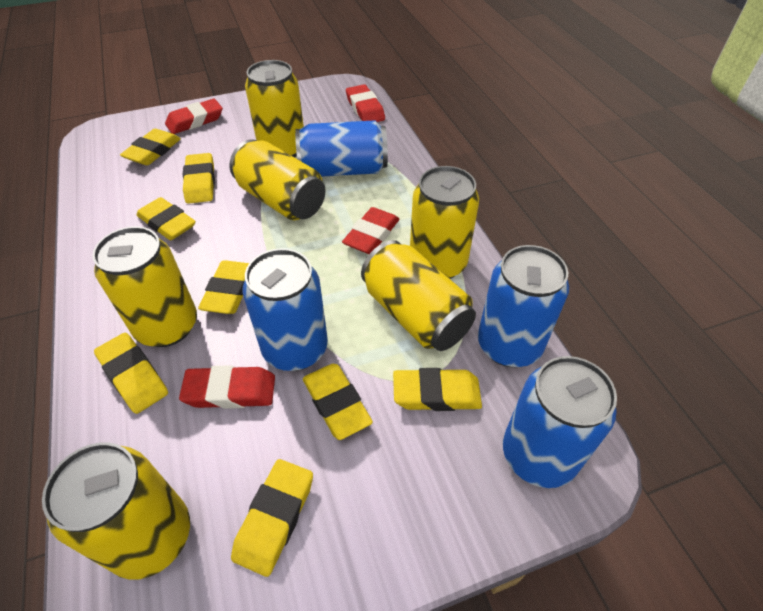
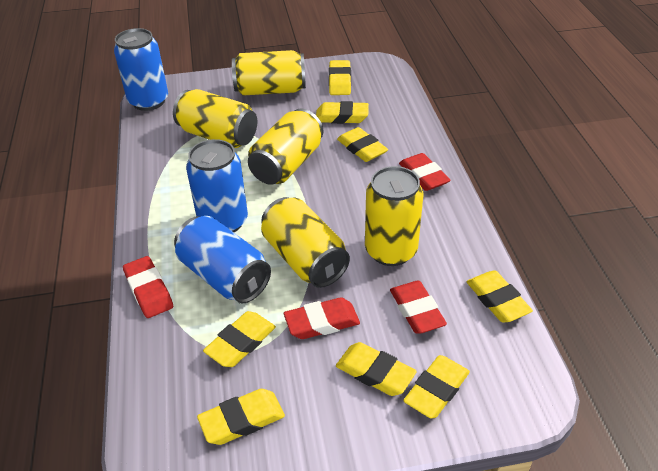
blue can: 4 -> 3
yellow can: 6 -> 5

